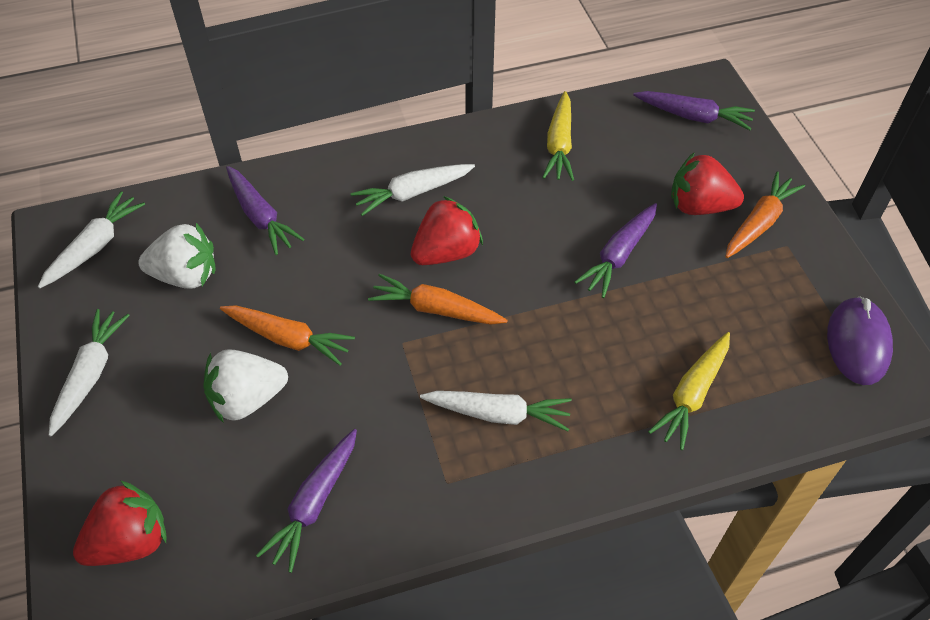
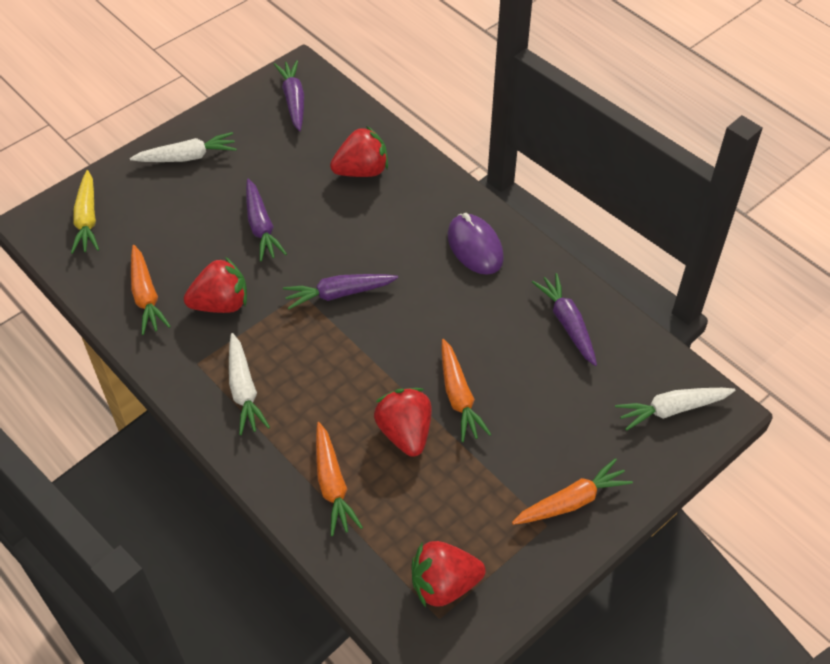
orange carrot: 3 -> 4
red strawberry: 3 -> 4
white carrot: 4 -> 3
white strawberry: 2 -> 0
yellow carrot: 2 -> 1

